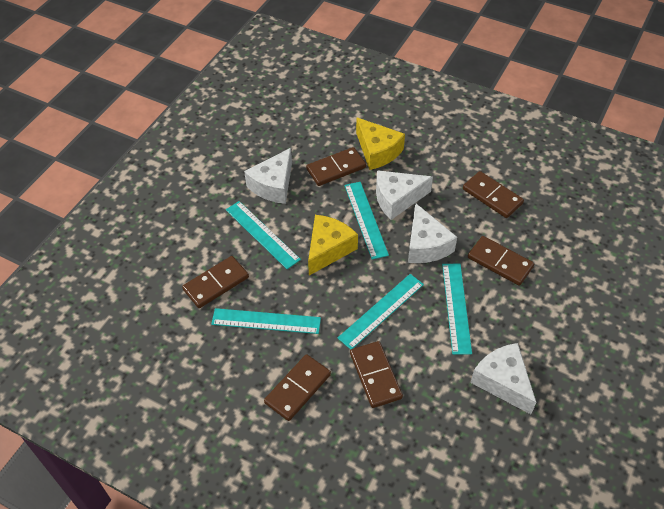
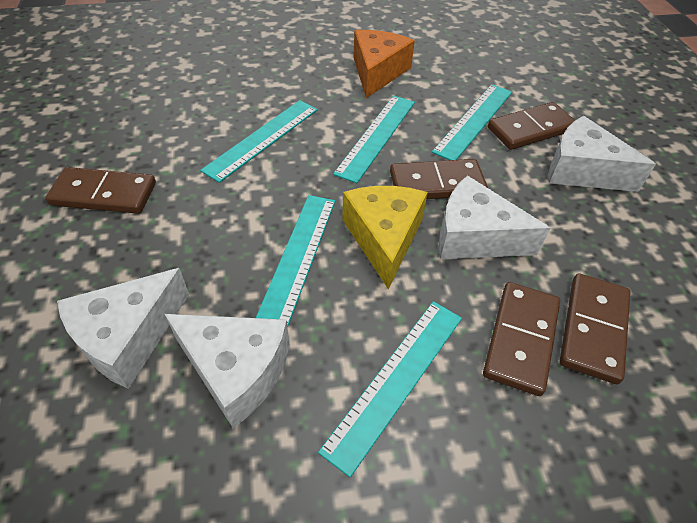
brown domino: 6 -> 5
orange cheese: 0 -> 1
yellow cheese: 2 -> 1

